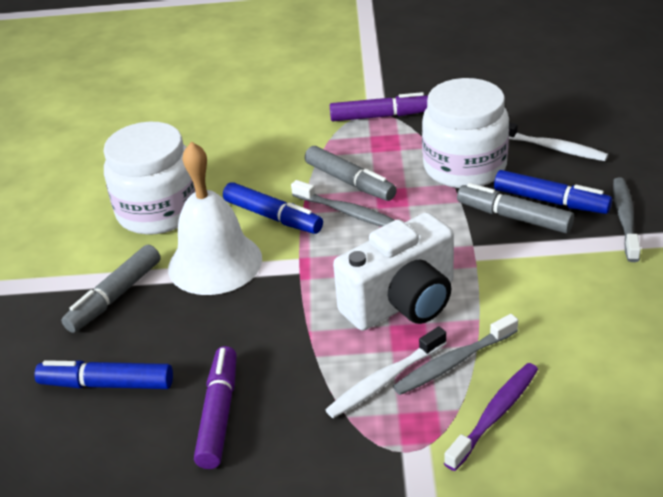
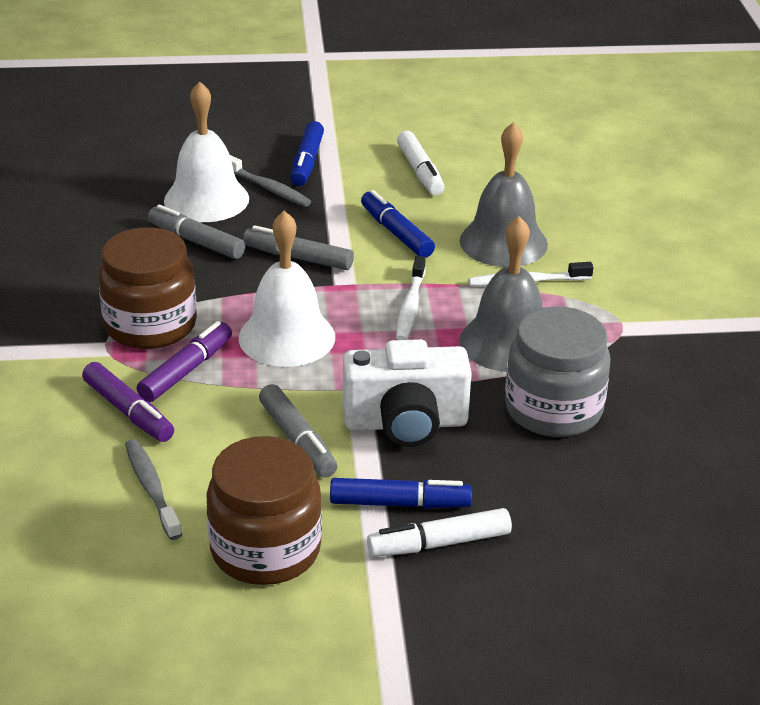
brown jar: 0 -> 2
grey bell: 0 -> 2
grey jar: 0 -> 1
grey toothbrush: 3 -> 2
purple toothbrush: 1 -> 0
white bell: 1 -> 2
white jar: 2 -> 0
white marker: 0 -> 2

